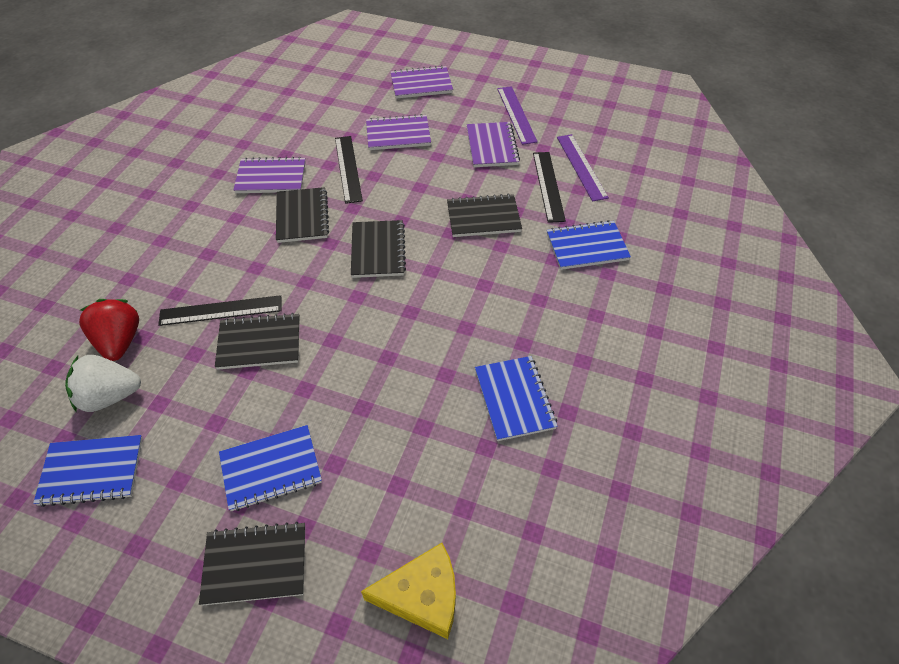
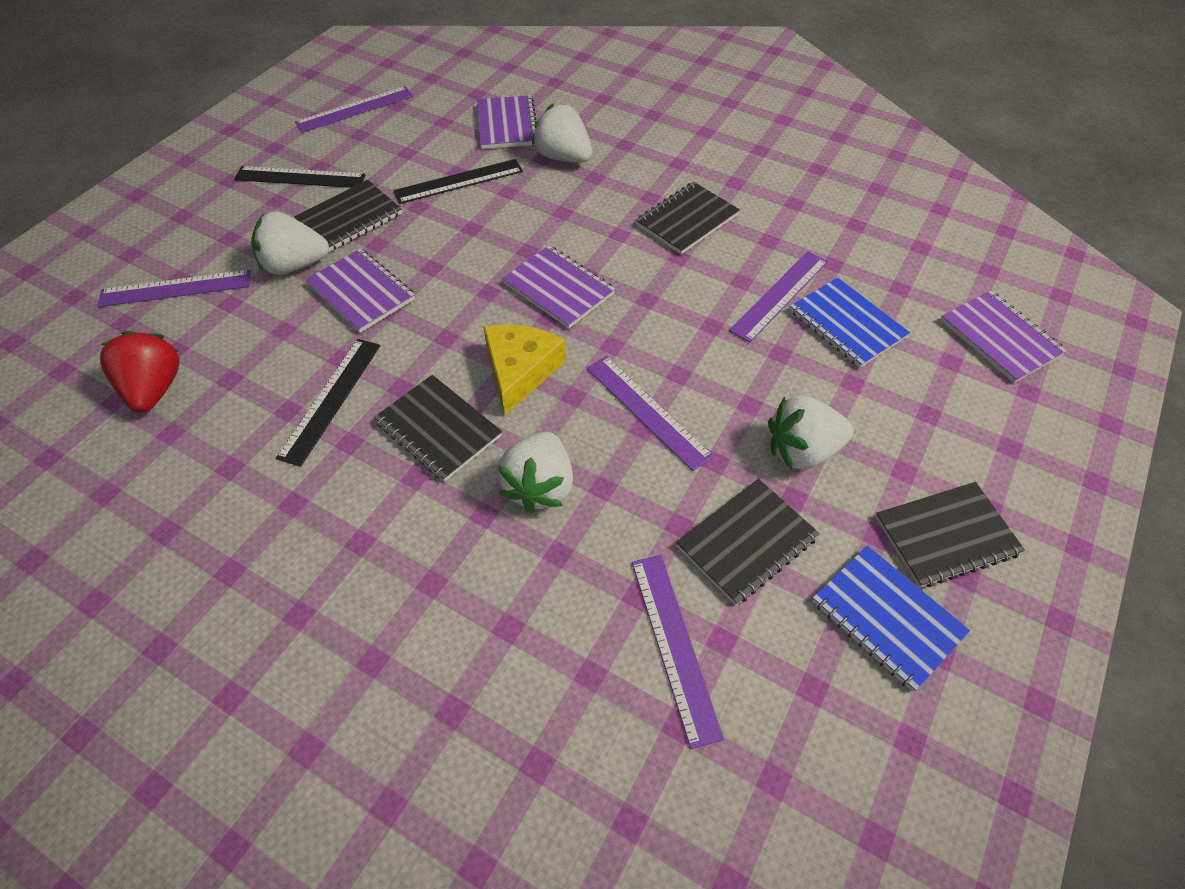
blue notebook: 4 -> 2
purple ruler: 2 -> 5
white strawberry: 1 -> 4

